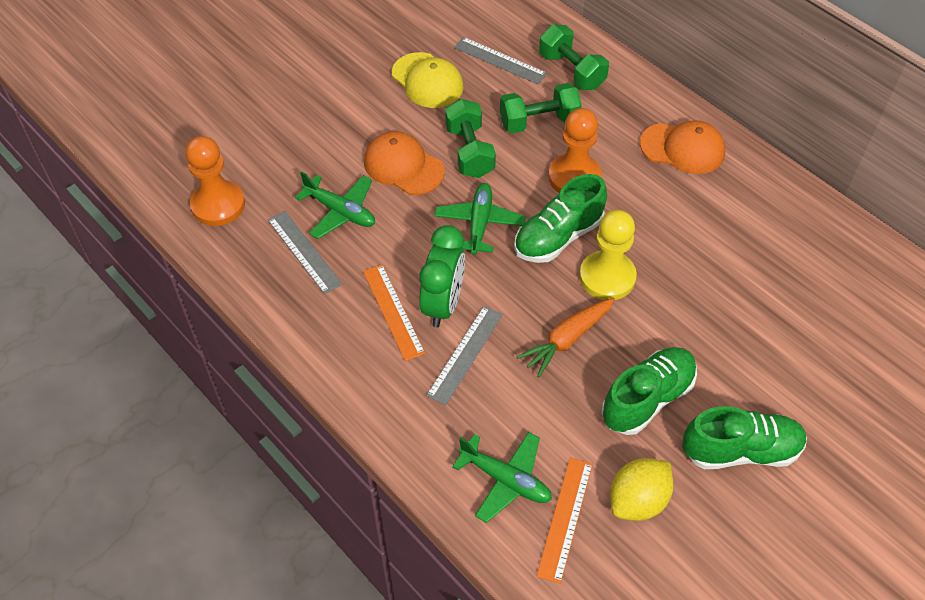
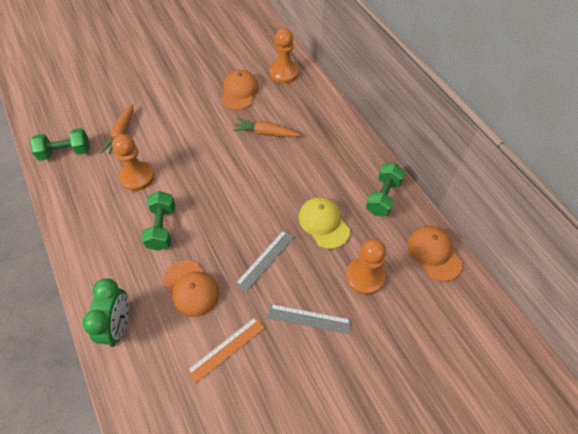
green plane: 3 -> 0
green shoe: 3 -> 0
grey ruler: 3 -> 2
orange cap: 2 -> 3
orange carrot: 1 -> 2
orange pawn: 2 -> 3
orange ruler: 2 -> 1
yellow lemon: 1 -> 0
yellow pawn: 1 -> 0

